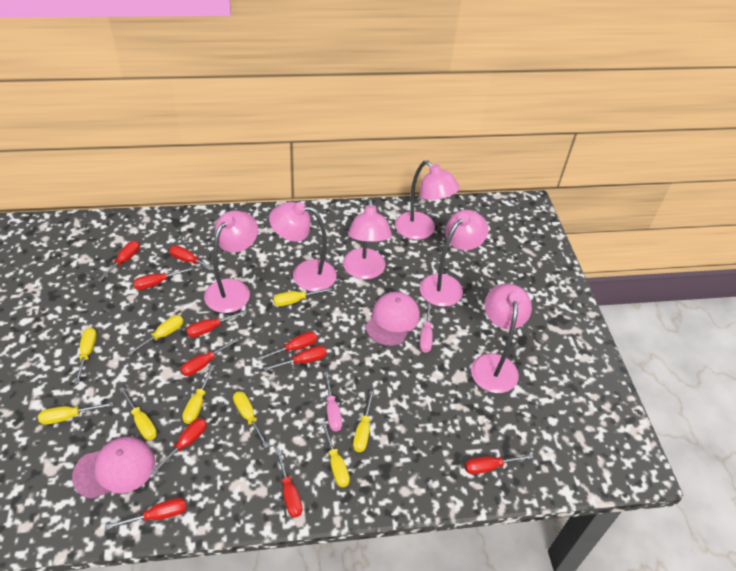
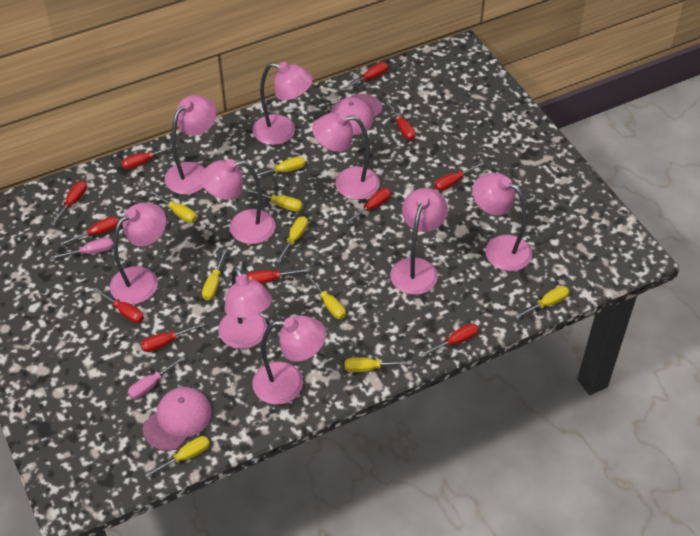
pink lamp: 6 -> 9

